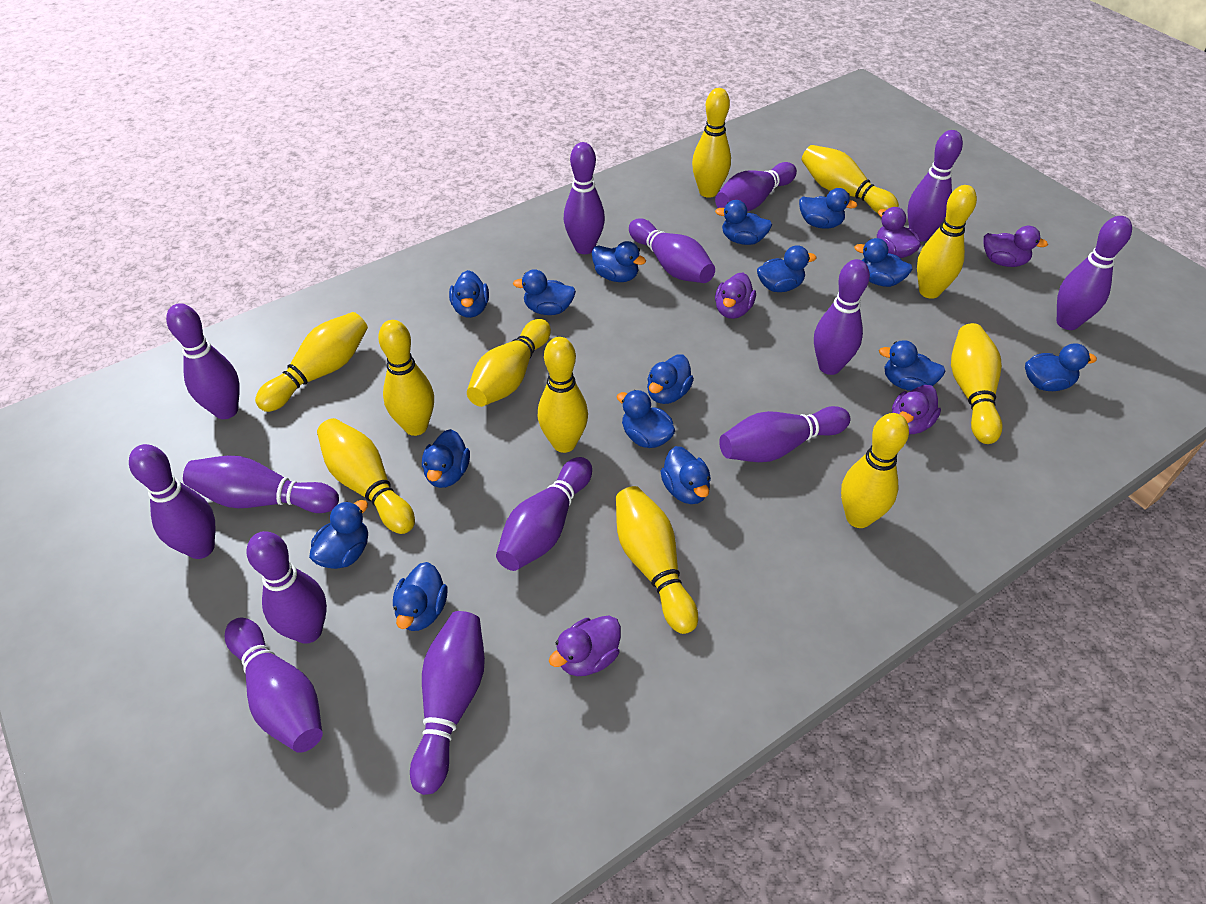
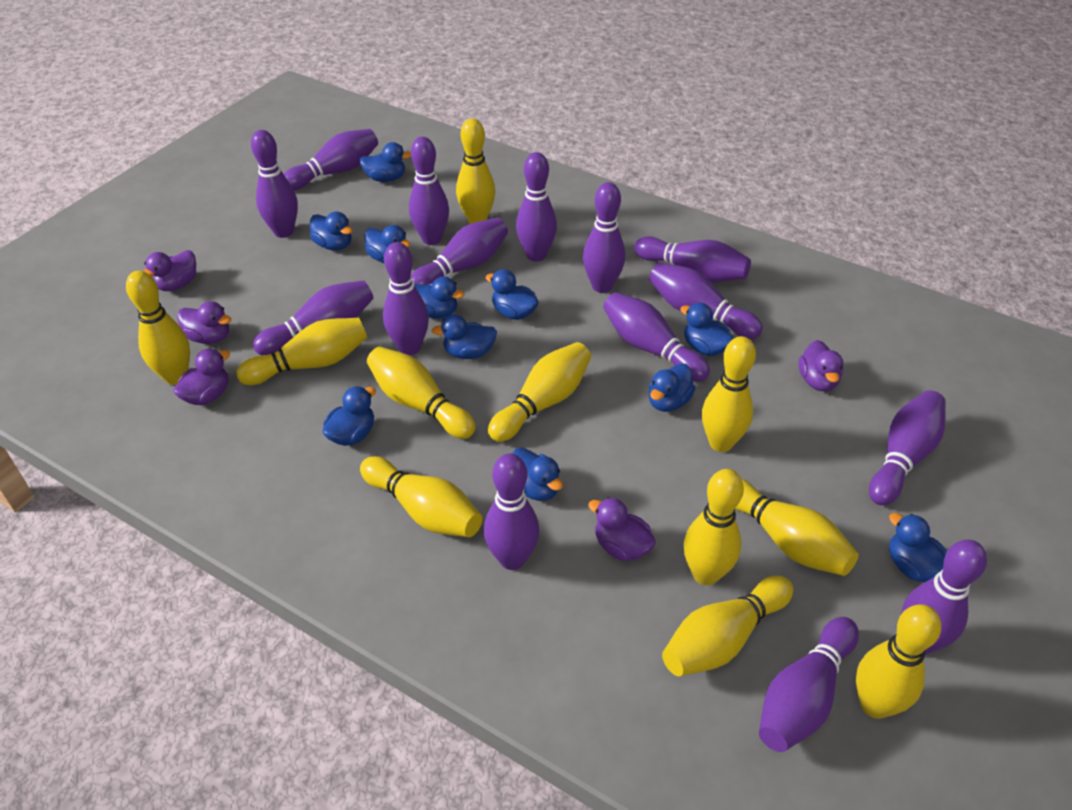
blue duck: 15 -> 11
purple bowling pin: 14 -> 15

